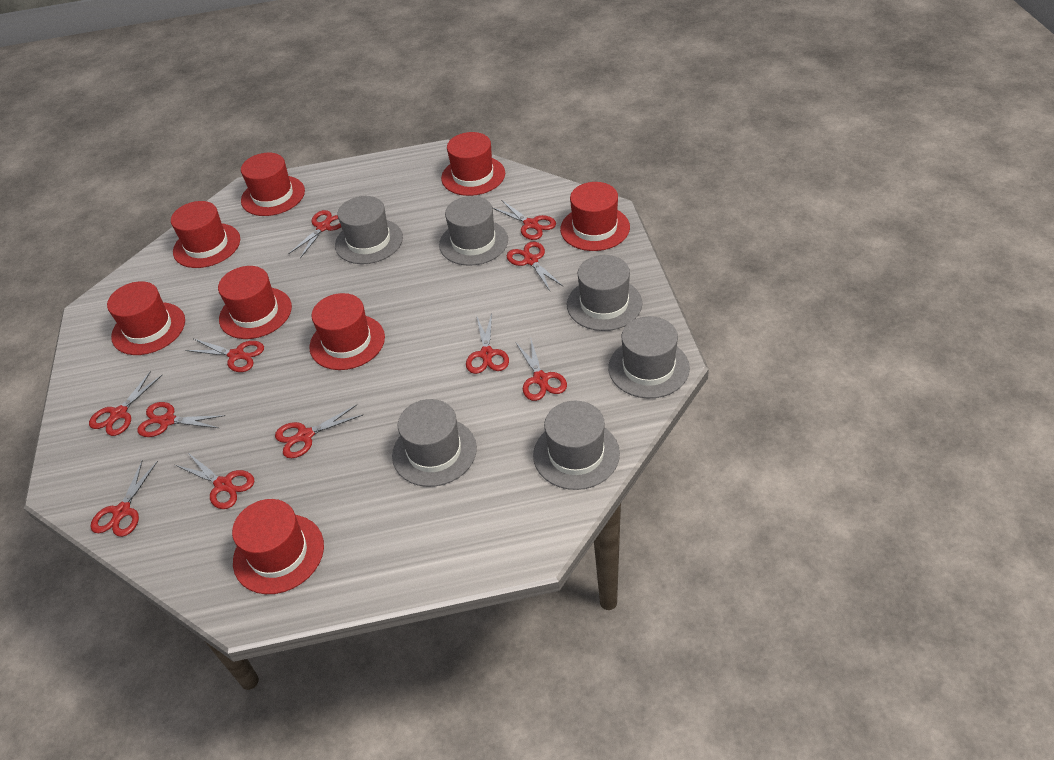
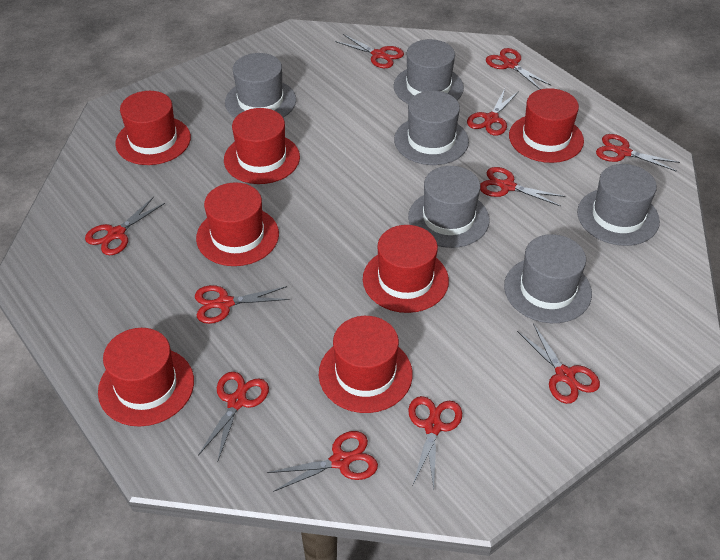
red hat: 8 -> 7

